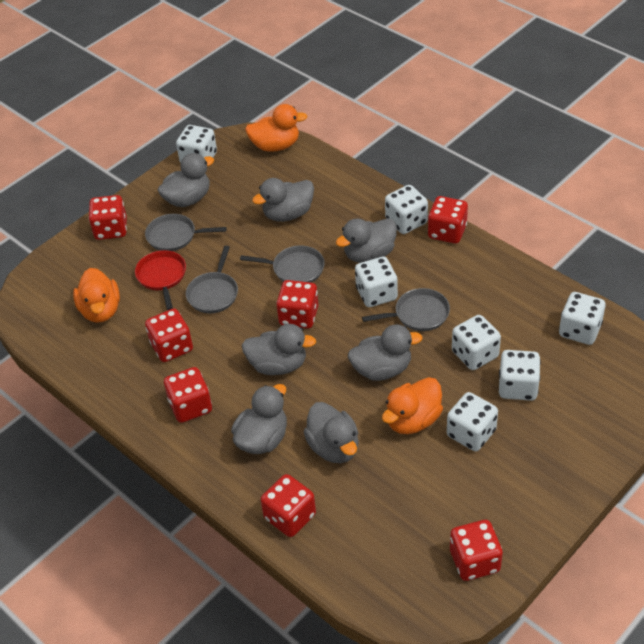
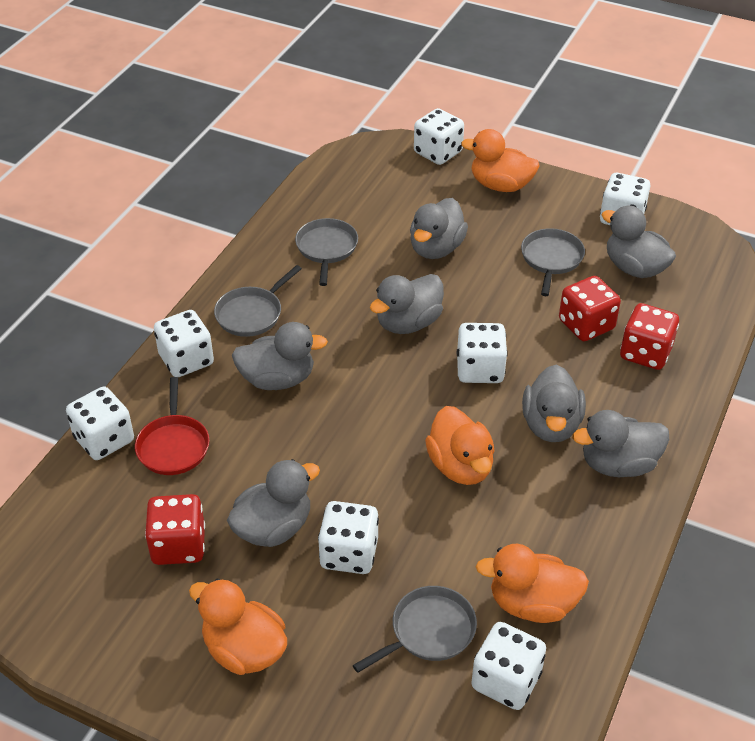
orange duck: 3 -> 4
red dice: 7 -> 3

